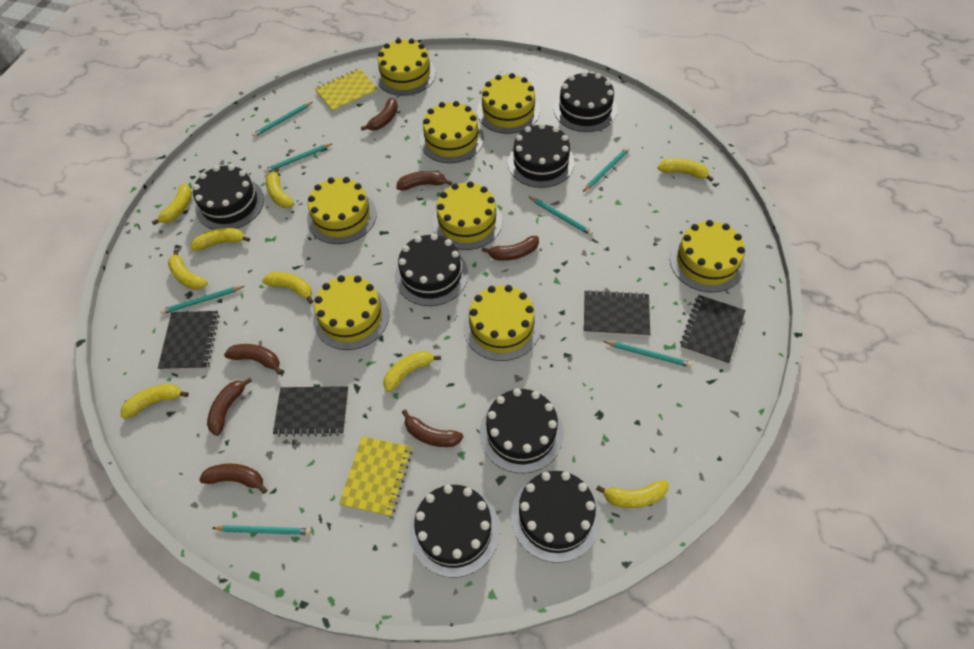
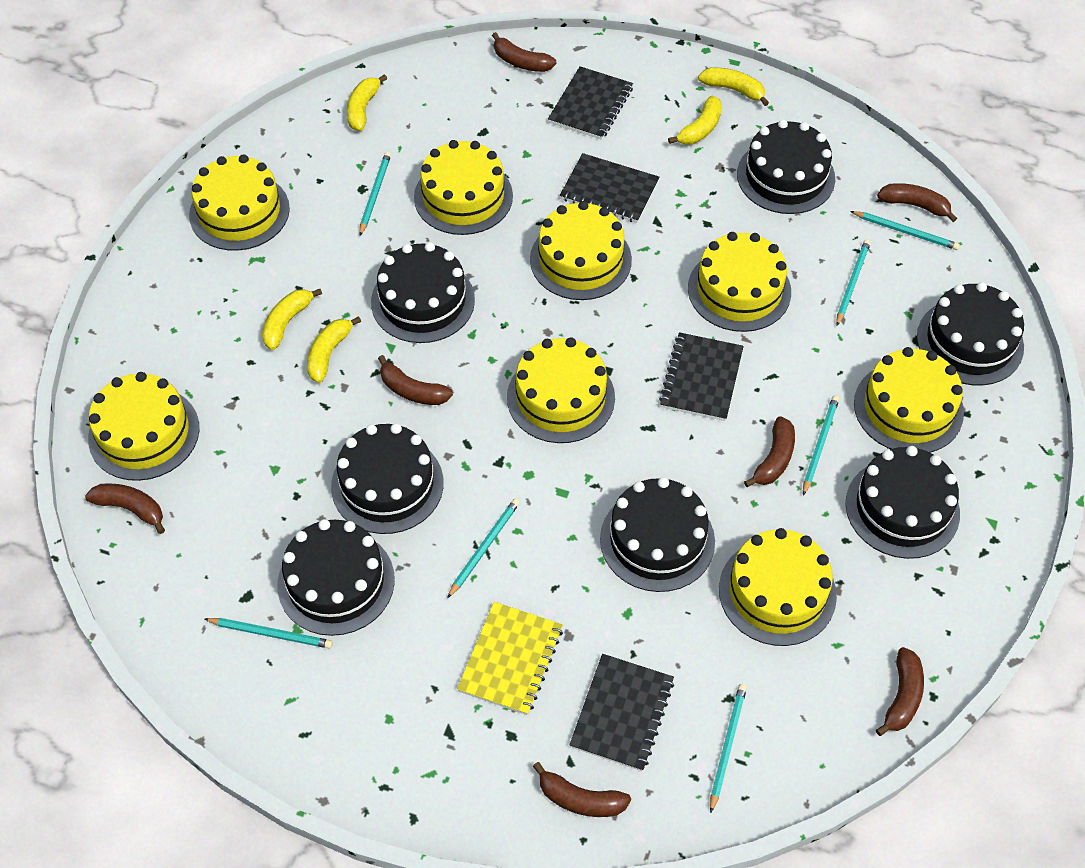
yellow banana: 9 -> 5
yellow notebook: 2 -> 1

